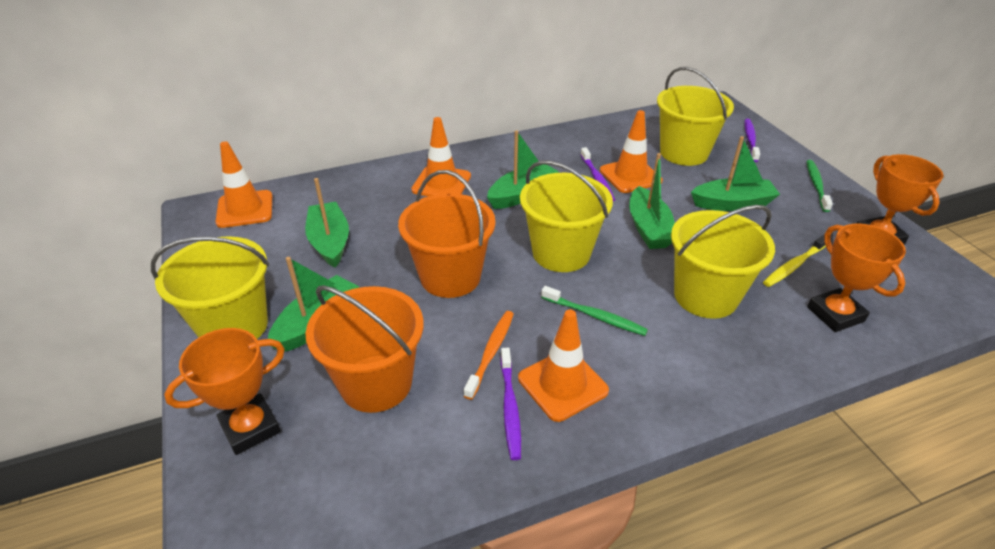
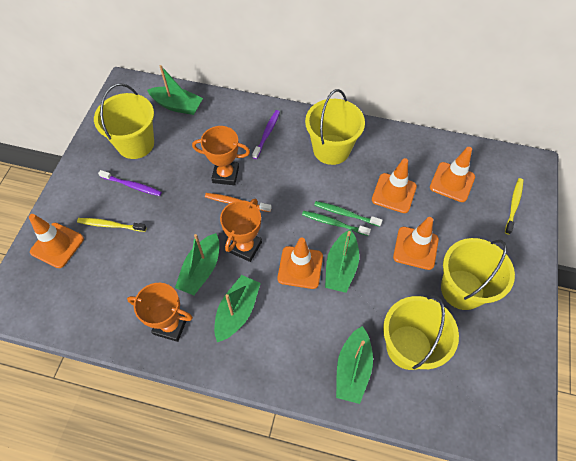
orange bucket: 2 -> 0
orange traffic cone: 4 -> 5
purple toothbrush: 3 -> 2
yellow toothbrush: 1 -> 2

